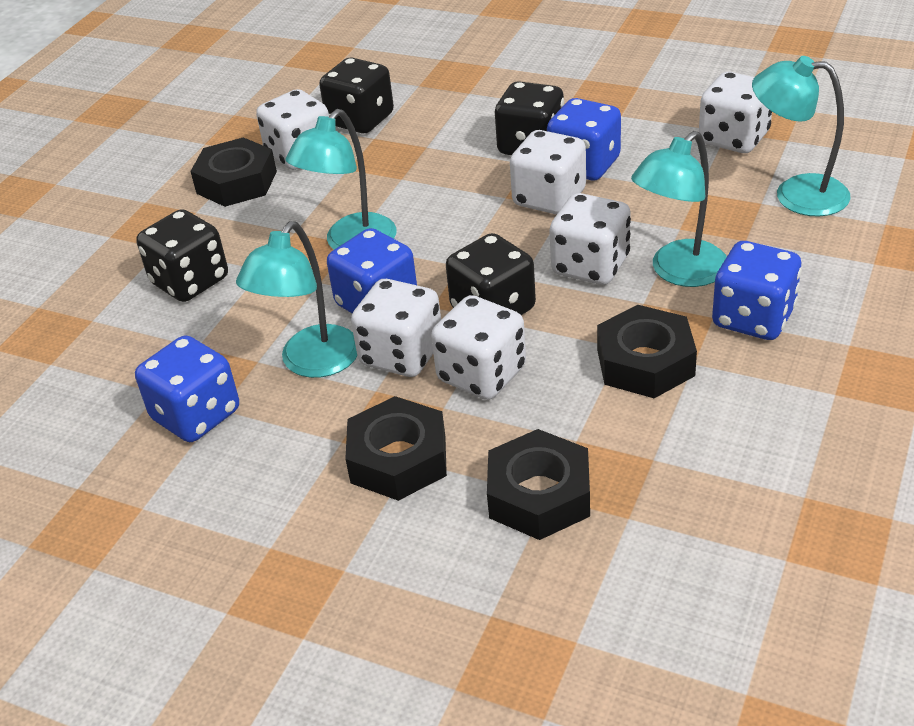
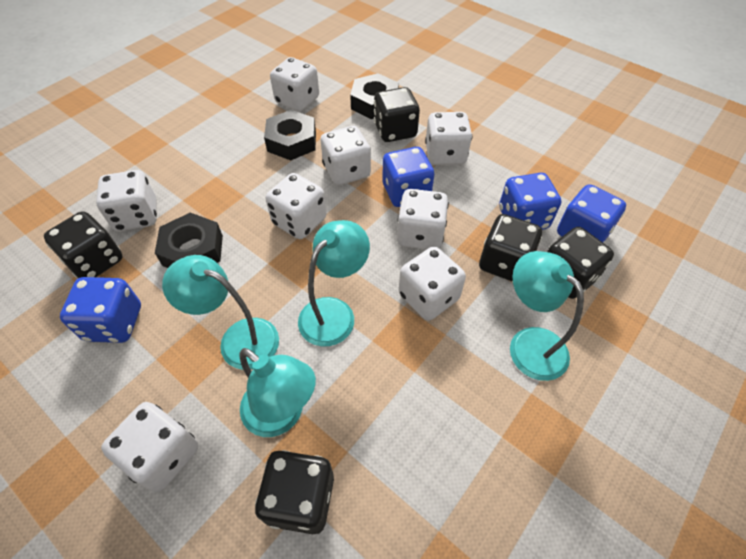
black dice: 4 -> 5
black nut: 4 -> 3
white dice: 6 -> 8

